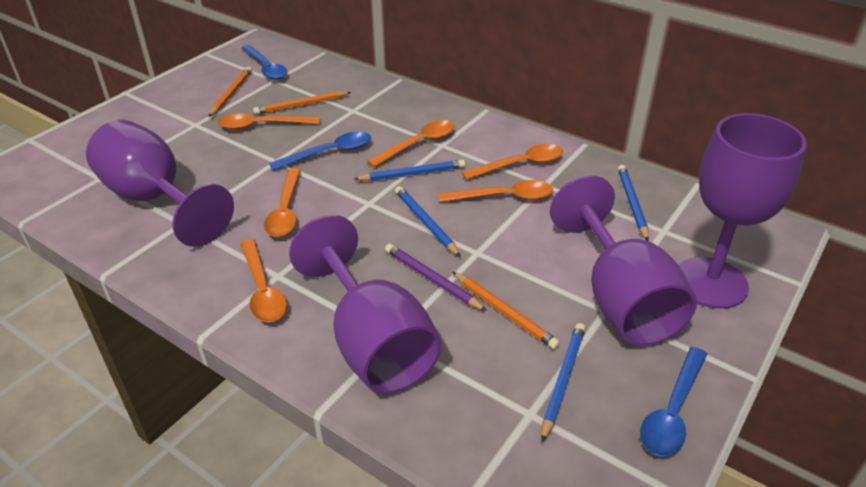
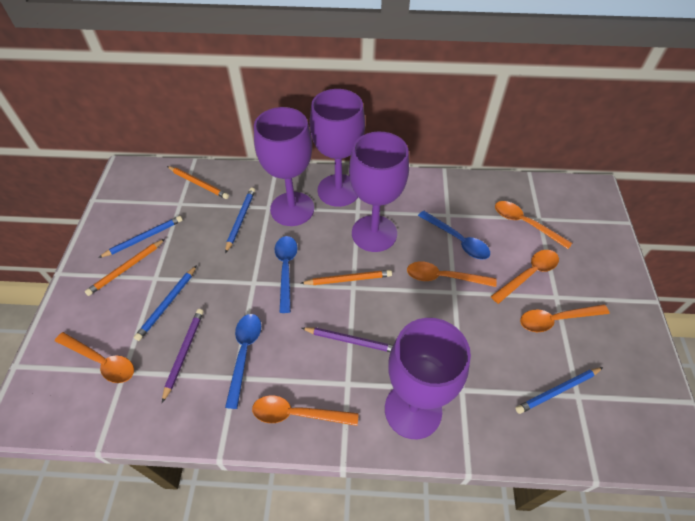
purple pencil: 1 -> 2

